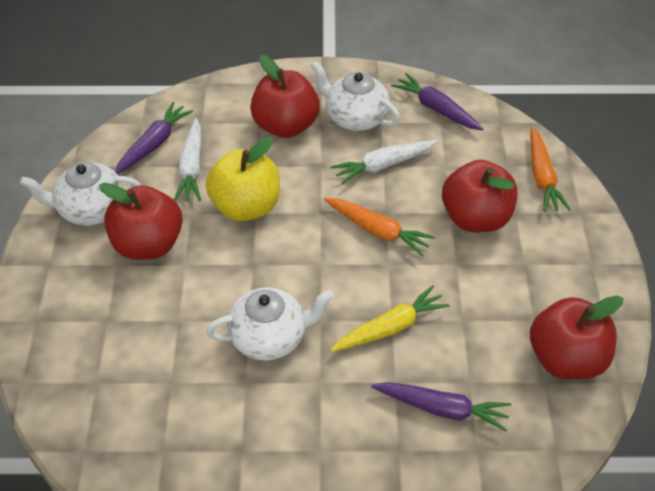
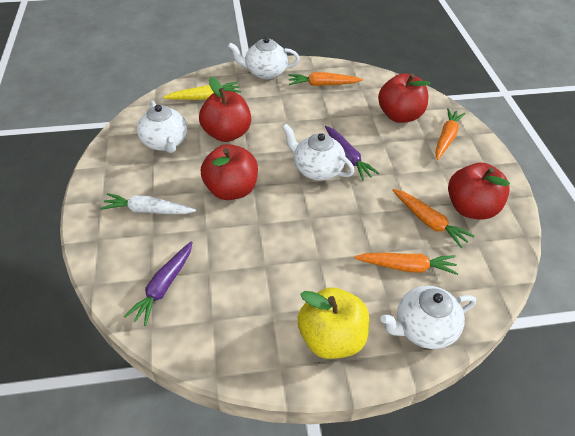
orange carrot: 2 -> 4
purple carrot: 3 -> 2
white carrot: 2 -> 1
white teapot: 3 -> 4

